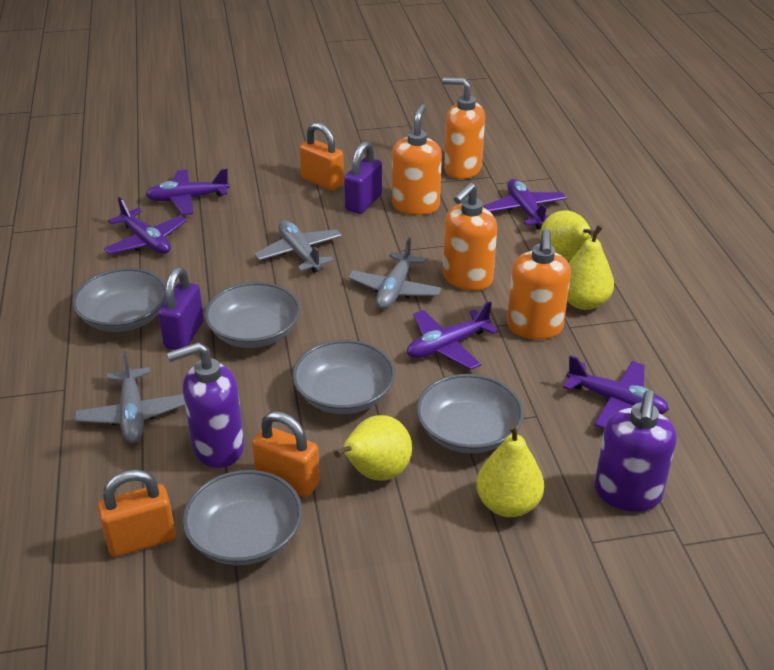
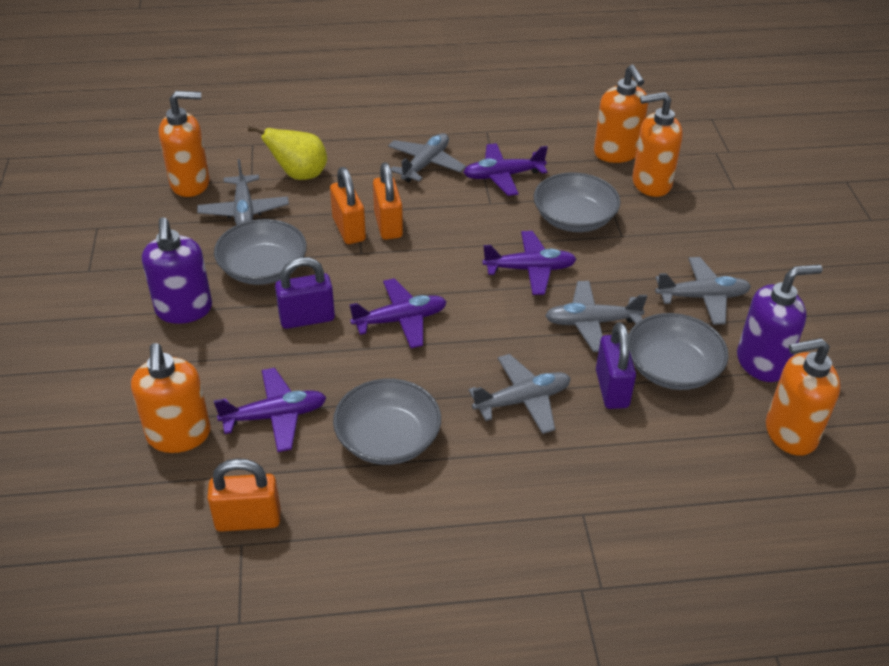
grey bowl: 5 -> 4
grey plane: 3 -> 5
orange soap dispenser: 4 -> 5
purple plane: 5 -> 4
yellow pear: 4 -> 1

